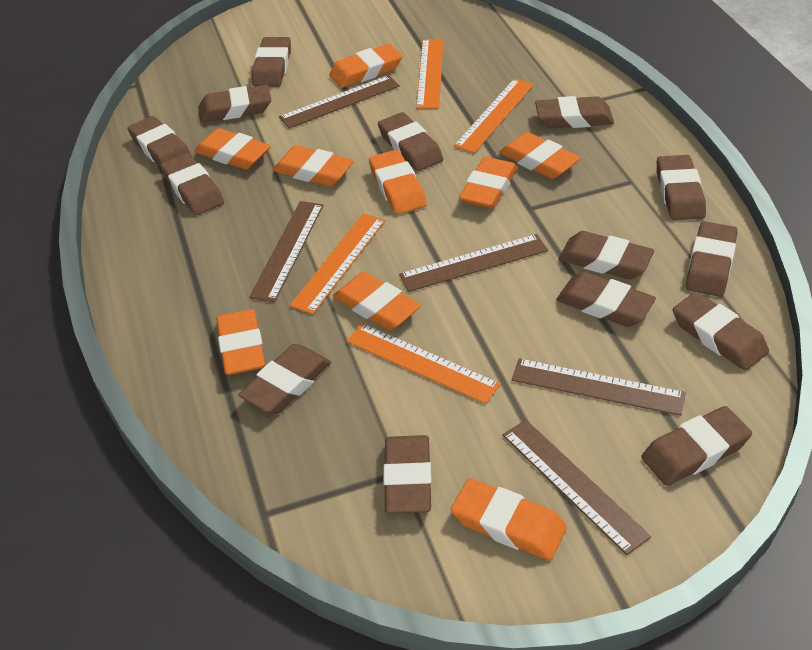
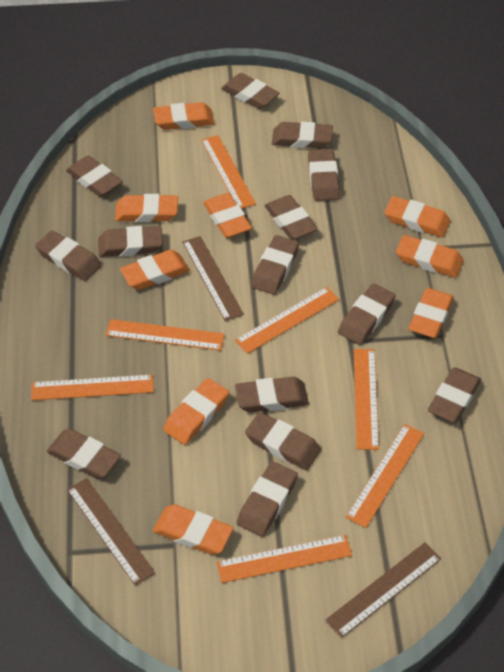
brown ruler: 5 -> 3
orange ruler: 4 -> 7

